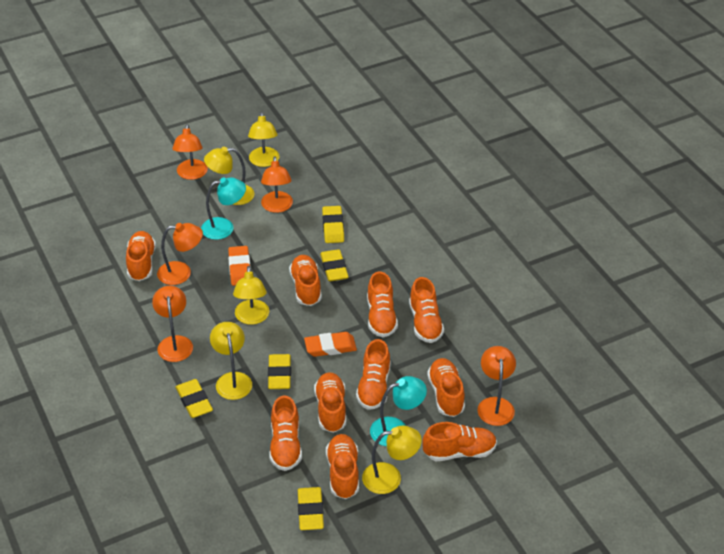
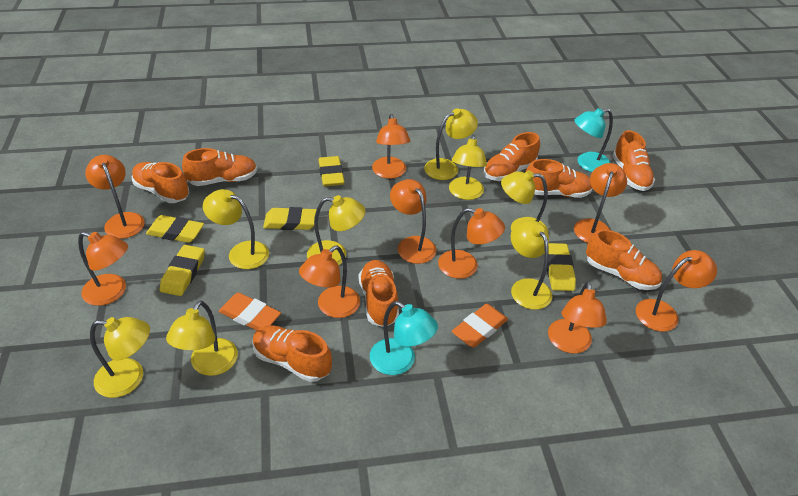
orange lamp: 5 -> 9
orange shoe: 10 -> 8
yellow lamp: 5 -> 8

